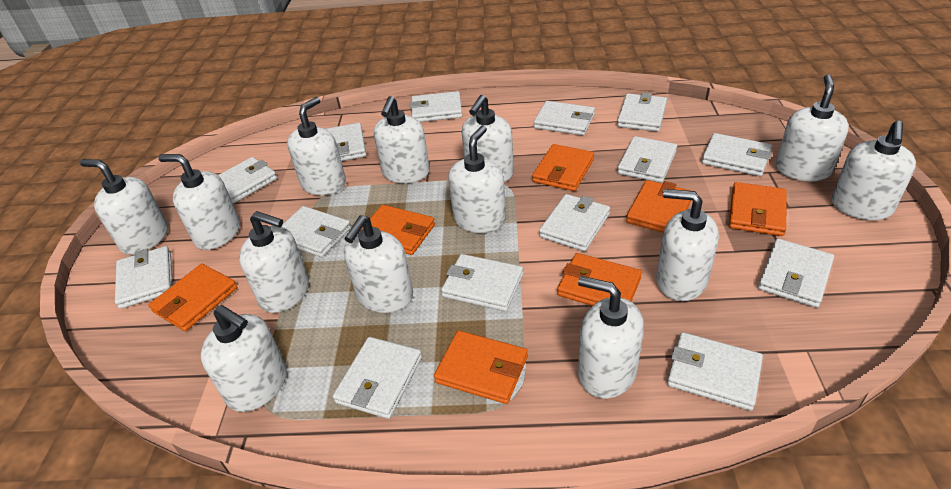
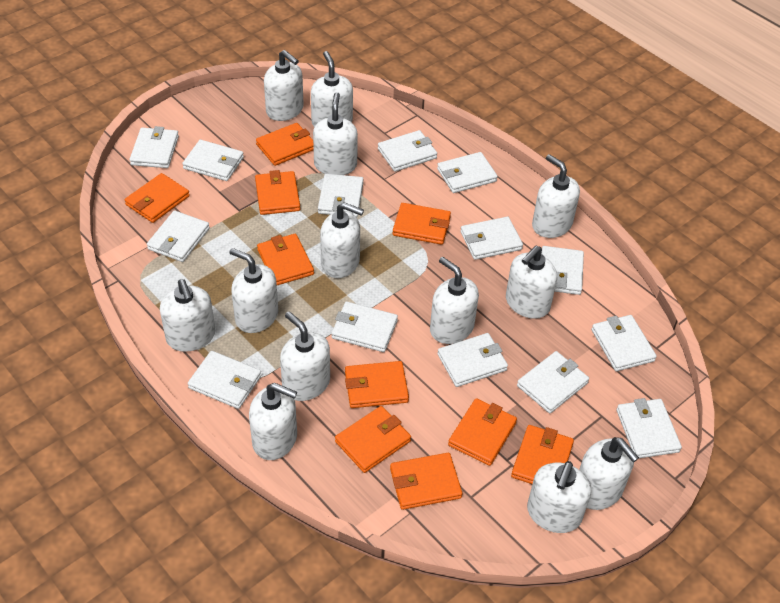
orange wallet: 7 -> 10

